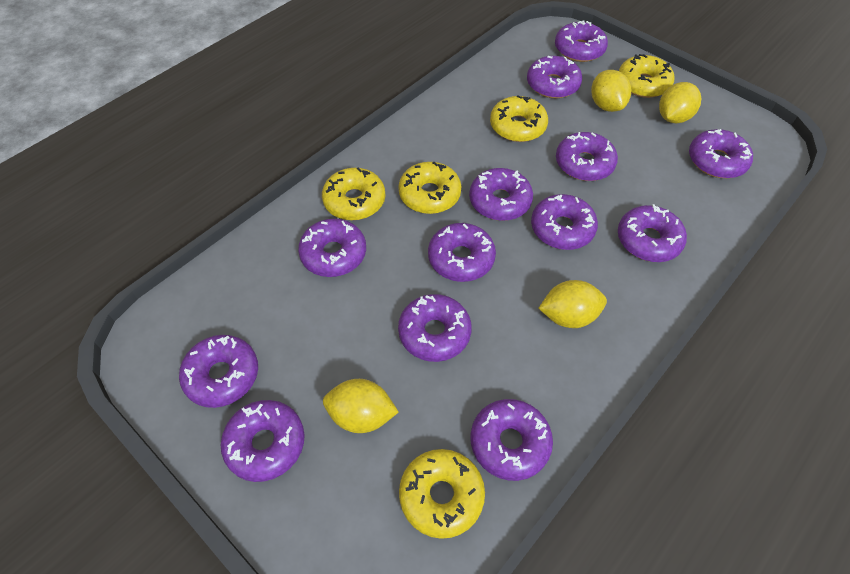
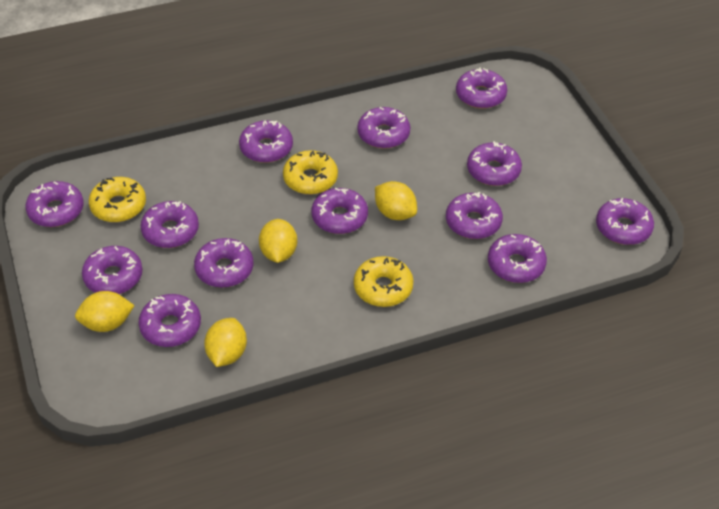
yellow donut: 5 -> 3

